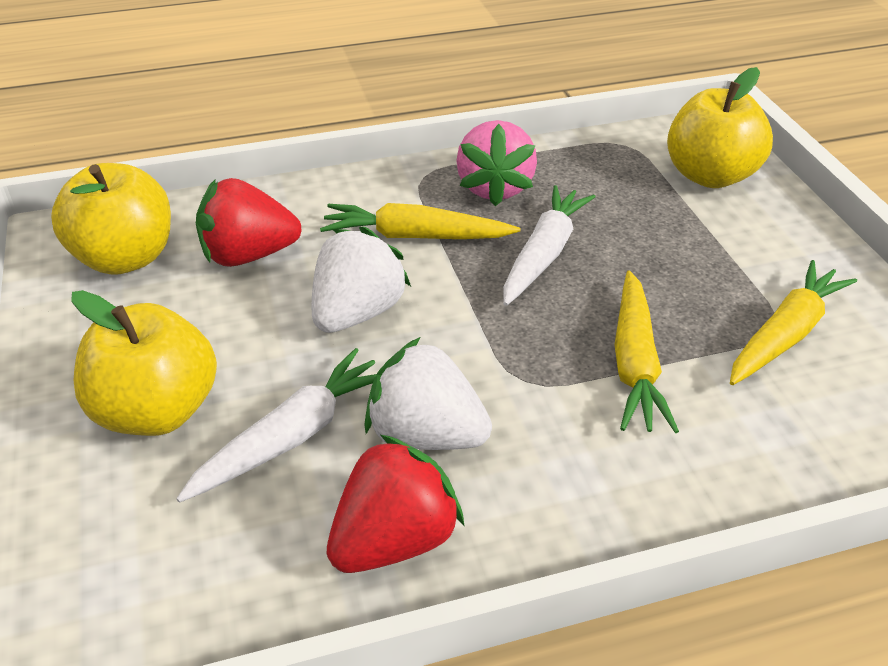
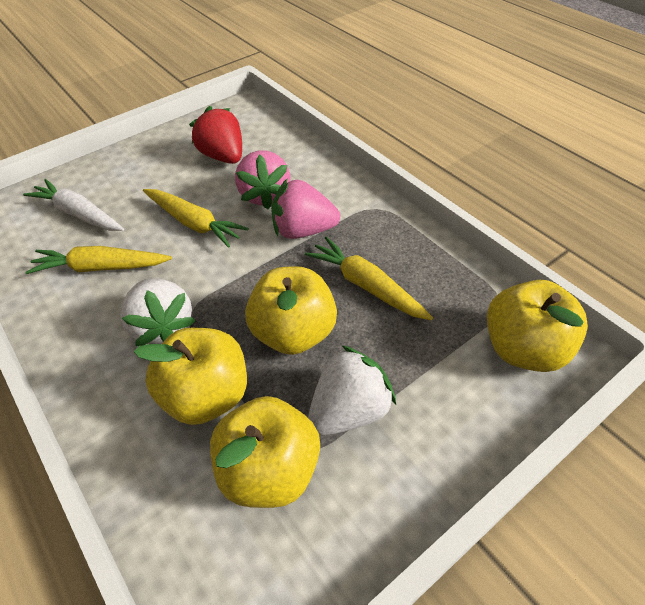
pink strawberry: 1 -> 2
red strawberry: 2 -> 1
white carrot: 2 -> 1
yellow apple: 3 -> 4

